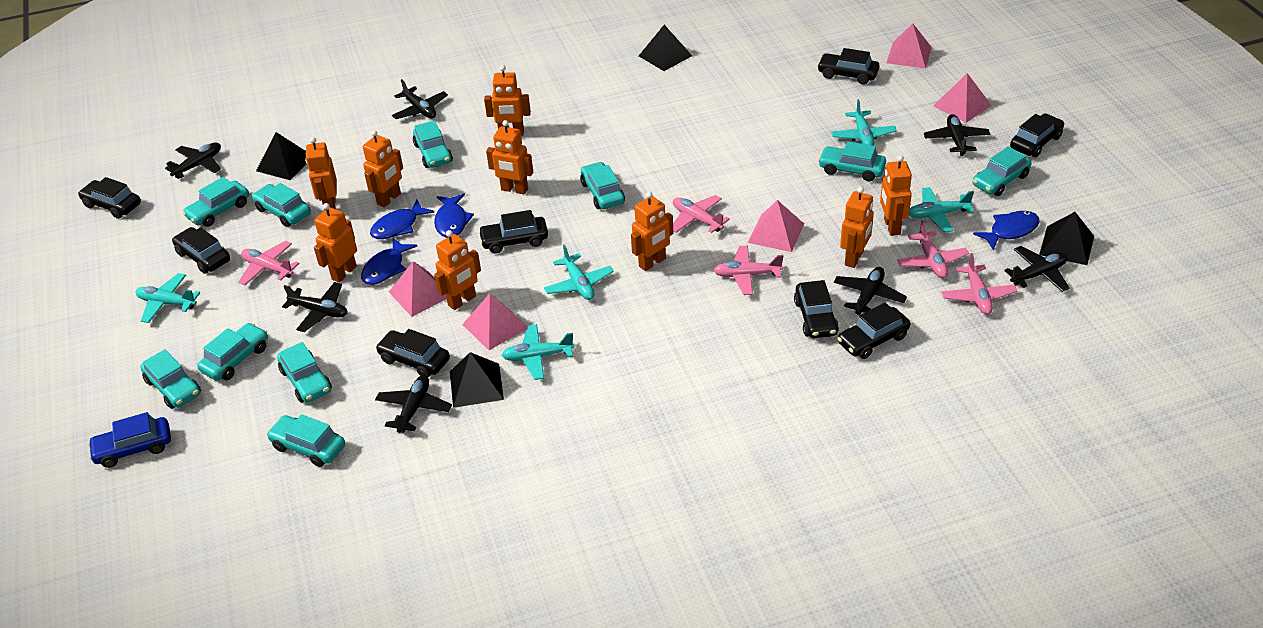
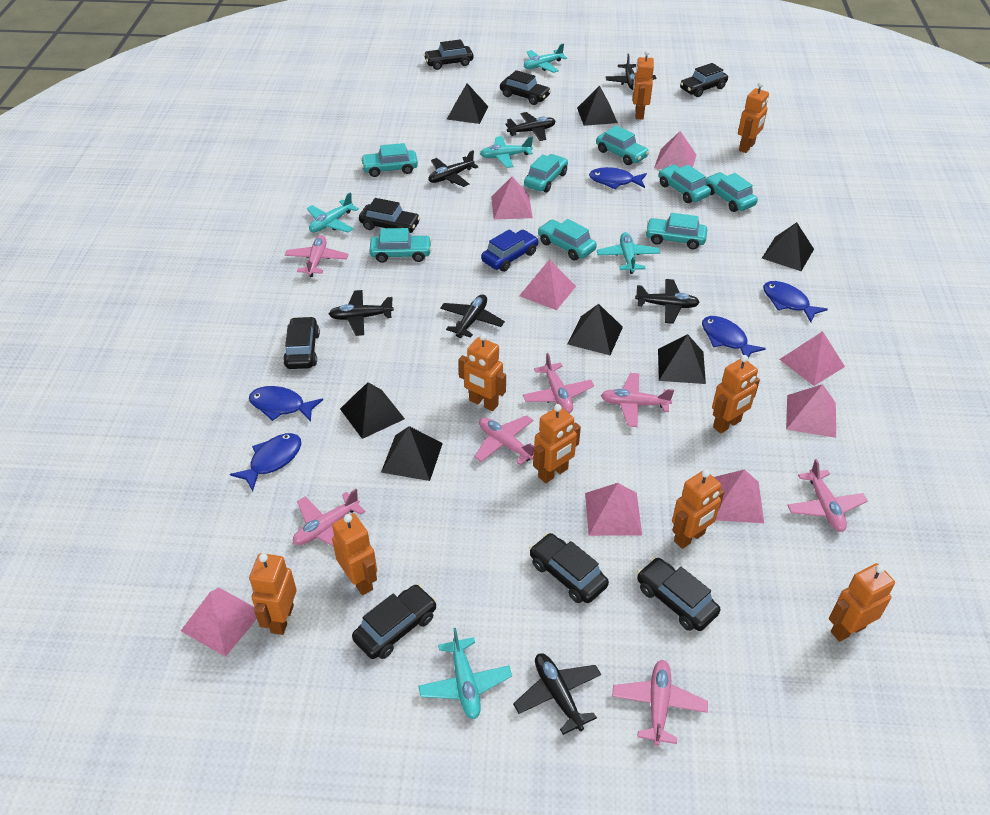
black pyramid: 4 -> 7
blue fish: 4 -> 5
pink plane: 5 -> 7
pink pyramid: 5 -> 8
turquoise car: 10 -> 8

